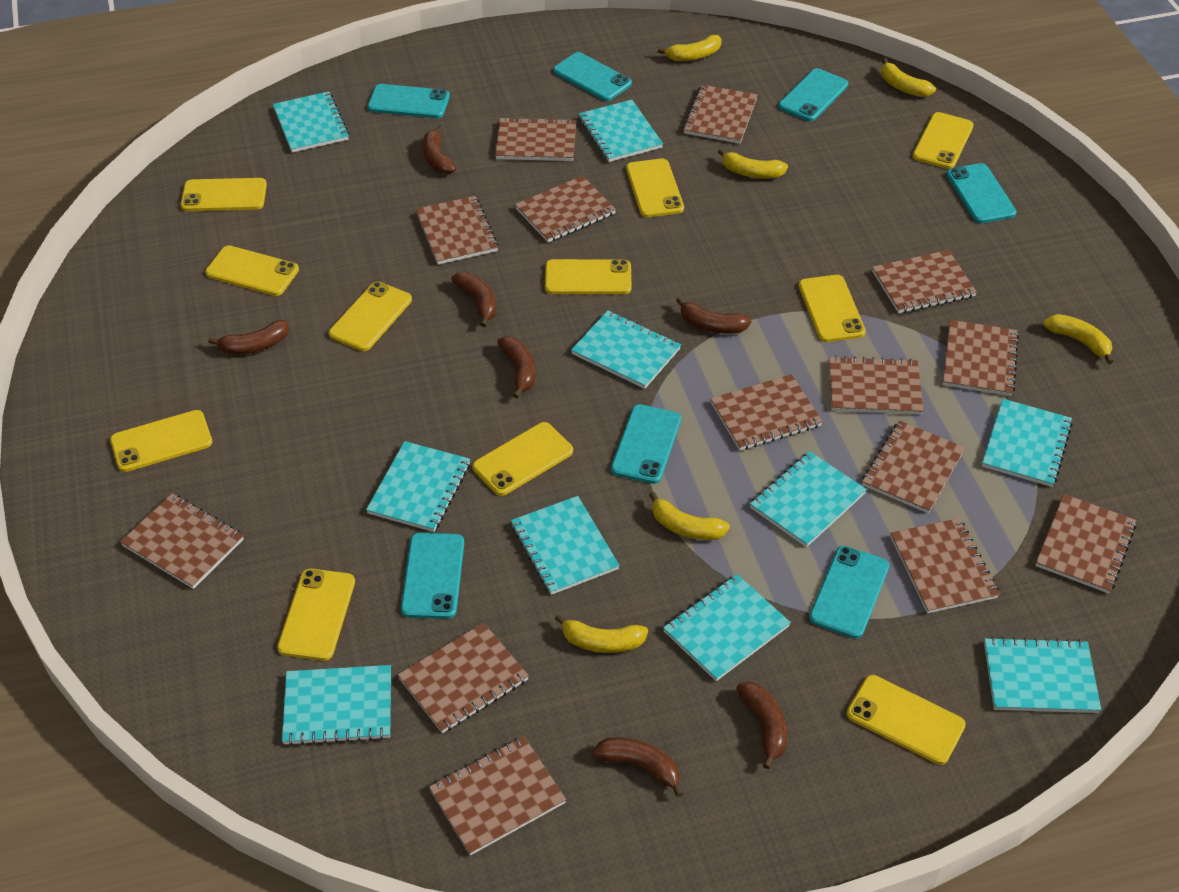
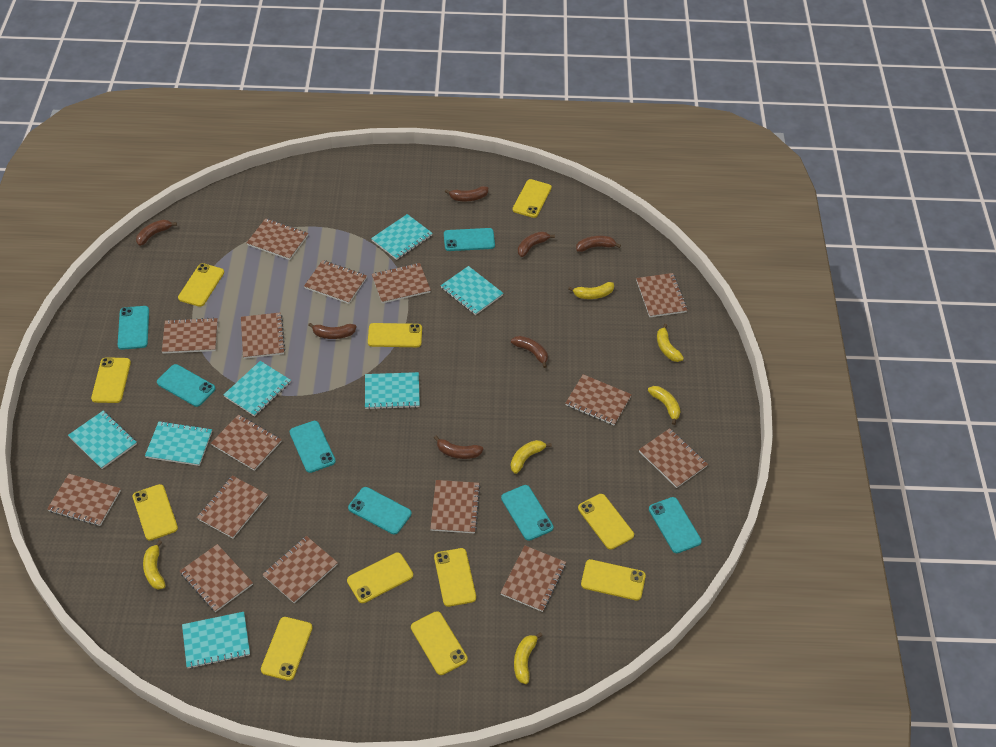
brown notebook: 14 -> 15
turquoise notebook: 10 -> 7

